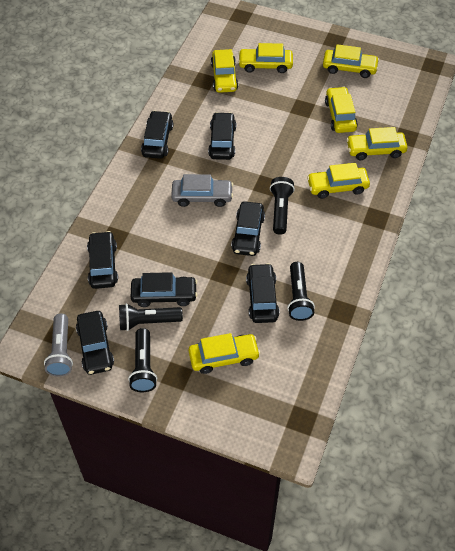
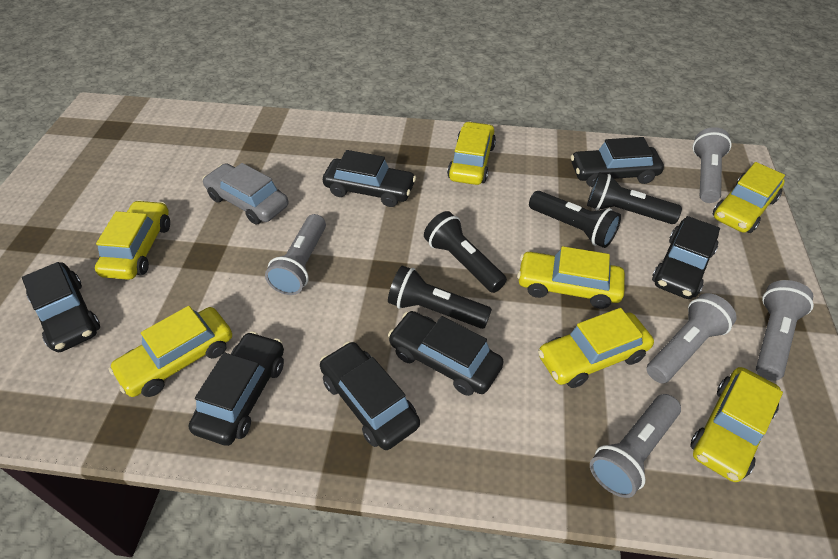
grey flashlight: 1 -> 5

